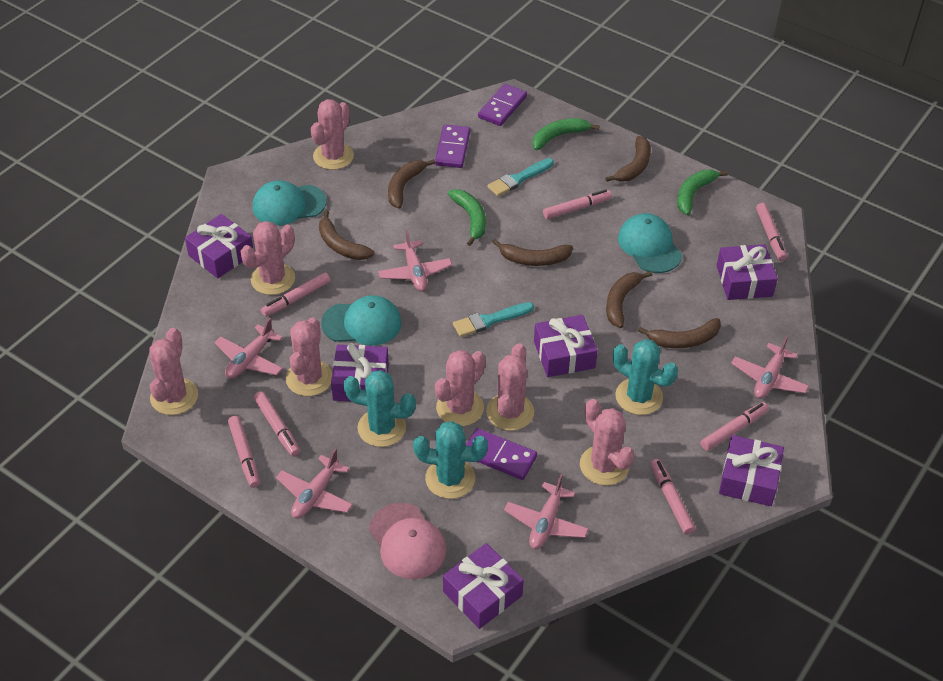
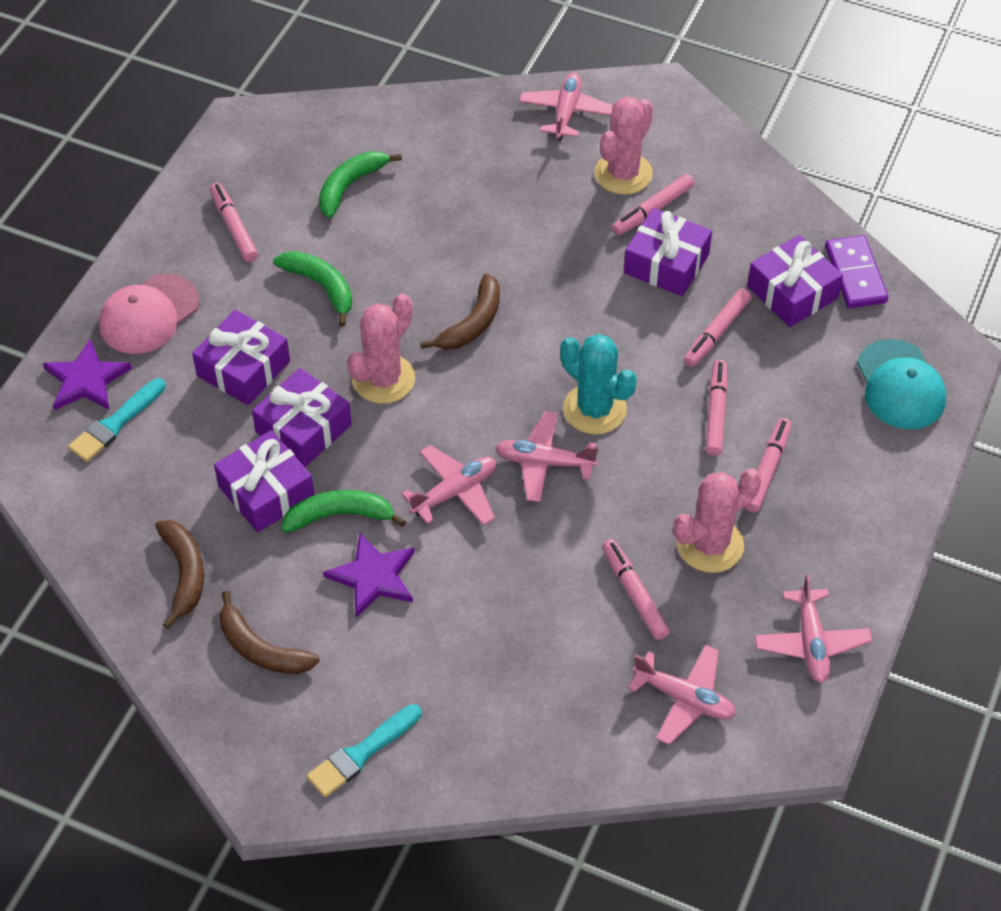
brown banana: 6 -> 3
pink cactus: 7 -> 3
pink marker: 7 -> 6
purple domino: 3 -> 1
purple gift: 6 -> 5
purple star: 0 -> 2
turquoise cactus: 3 -> 1
turquoise cap: 3 -> 1

